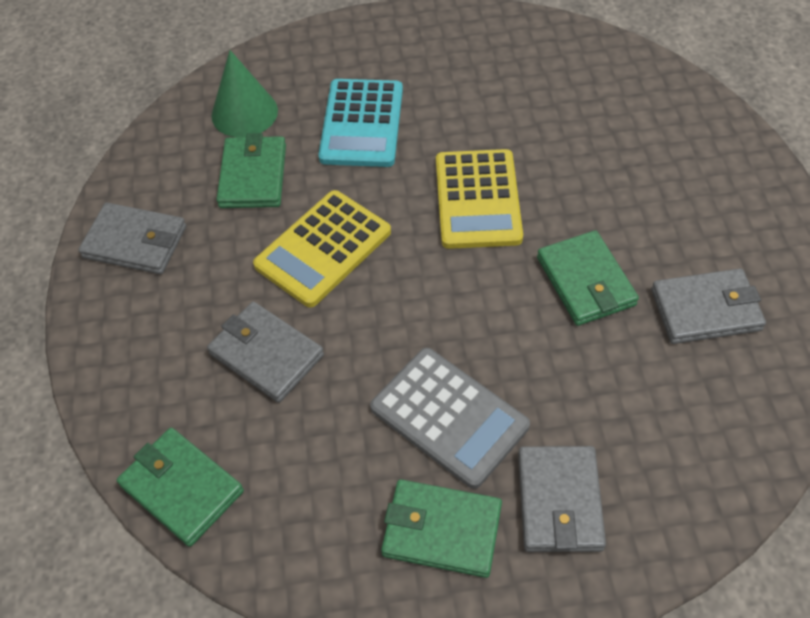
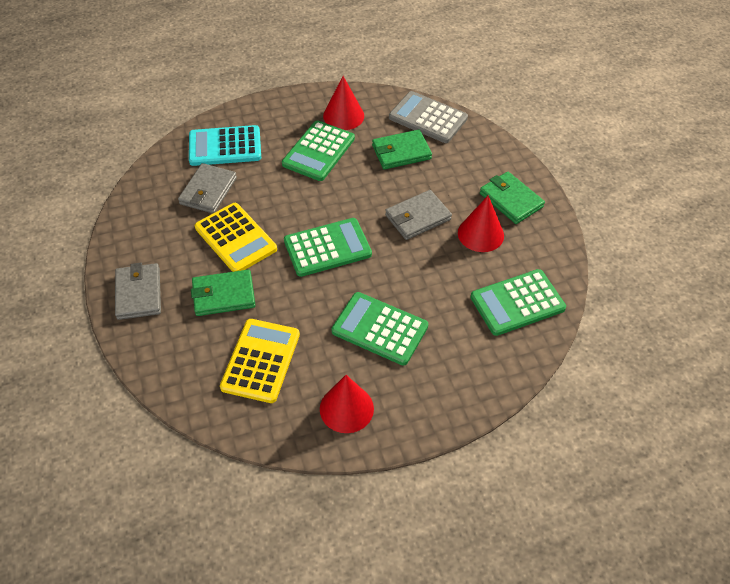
green calculator: 0 -> 4
green cone: 1 -> 0
green wallet: 4 -> 3
grey wallet: 4 -> 3
red cone: 0 -> 3

